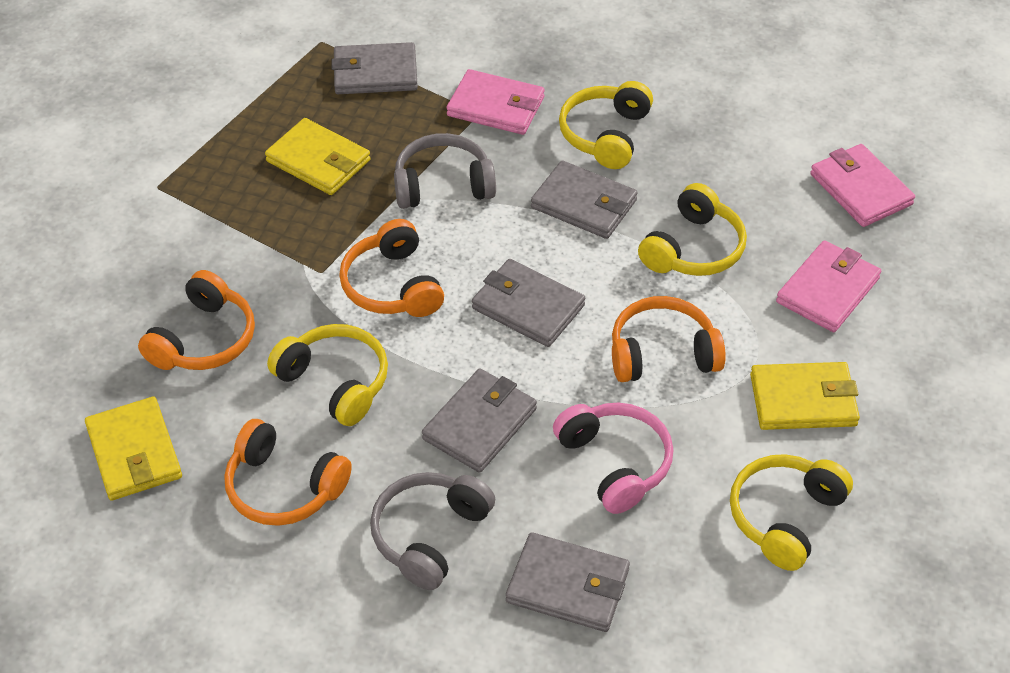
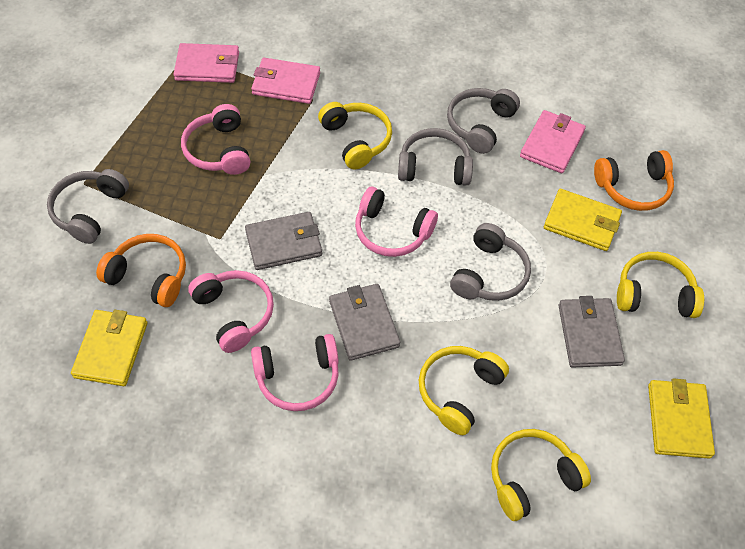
grey headphones: 2 -> 4
grey wallet: 5 -> 3
orange headphones: 4 -> 2
pink headphones: 1 -> 4

